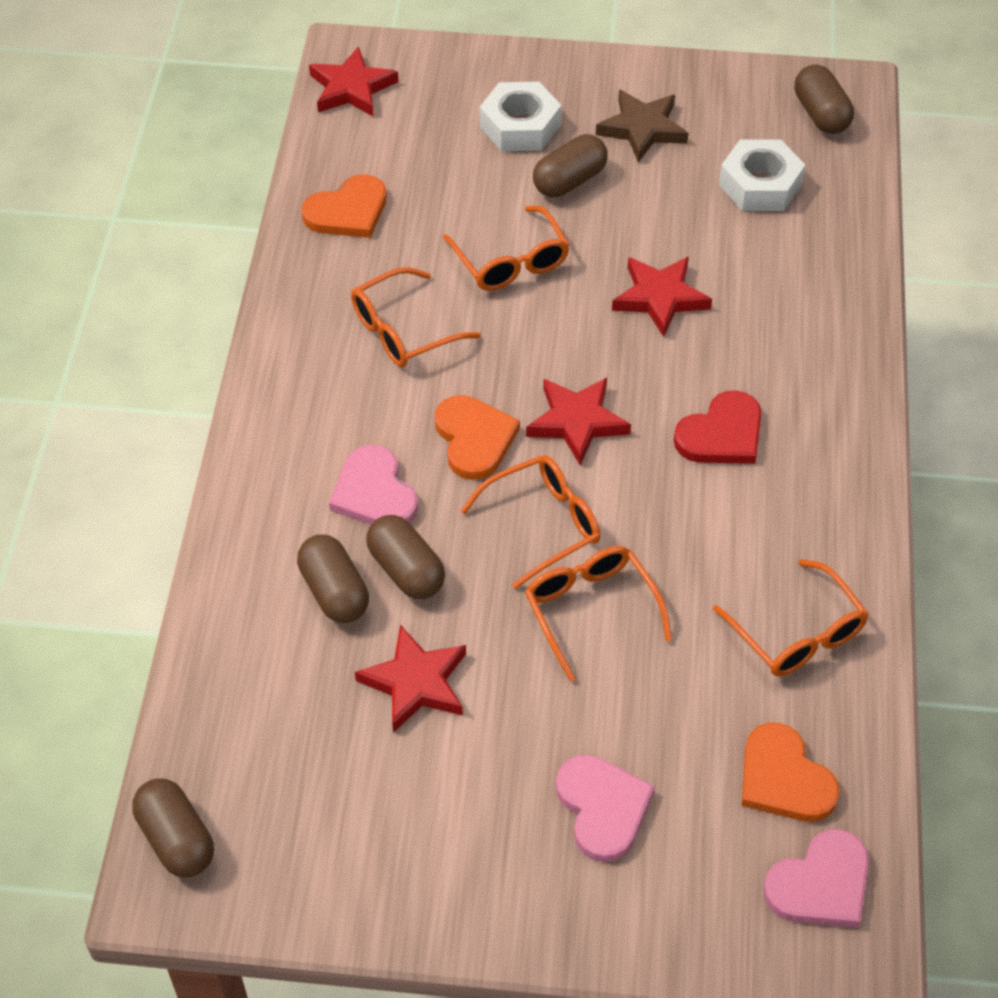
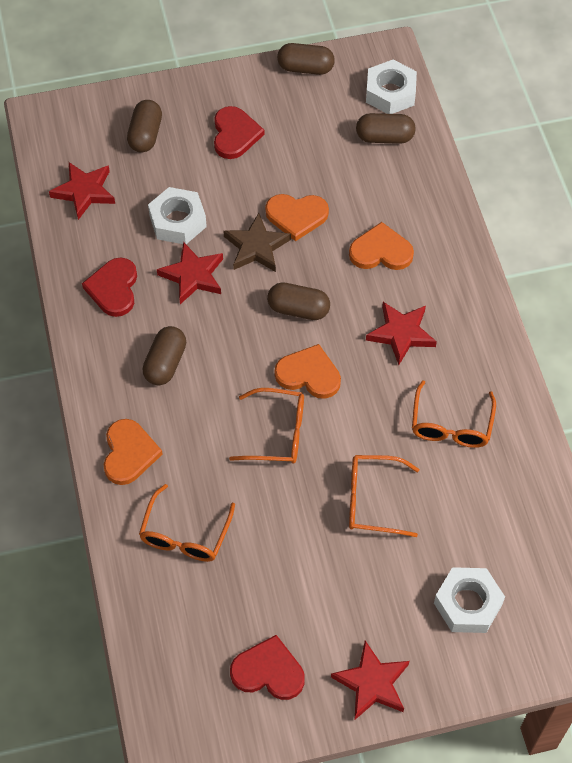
orange glasses: 5 -> 4
orange heart: 3 -> 4
pink heart: 3 -> 0
red heart: 1 -> 3
white nut: 2 -> 3

